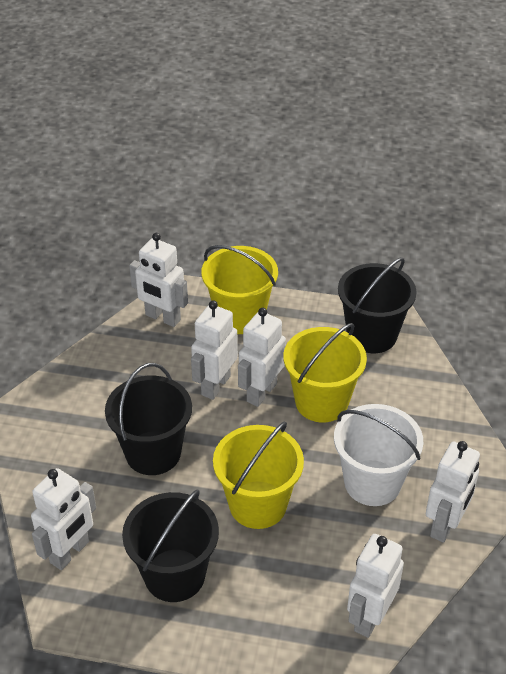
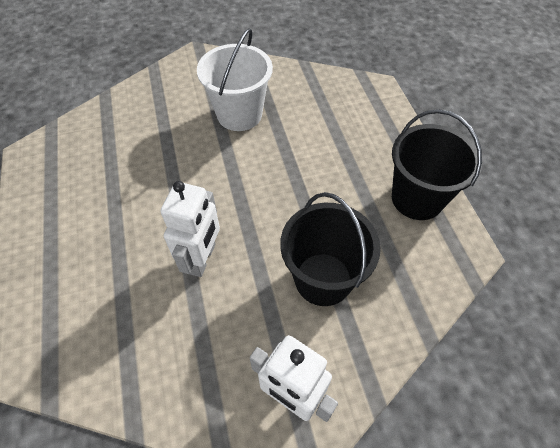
black bucket: 3 -> 2
white robot: 6 -> 2
yellow bucket: 3 -> 0

